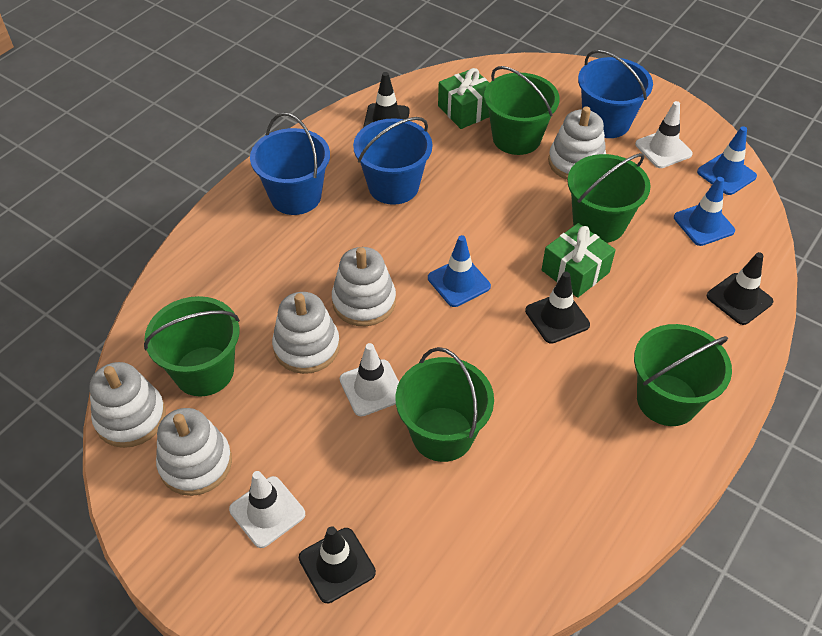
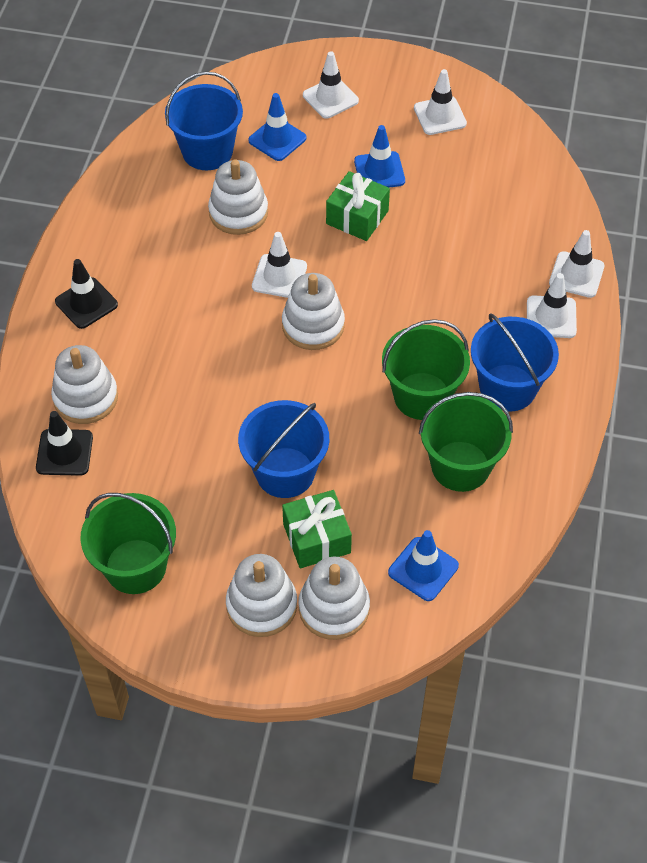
black traffic cone: 4 -> 2
green bucket: 5 -> 3
white traffic cone: 3 -> 5

